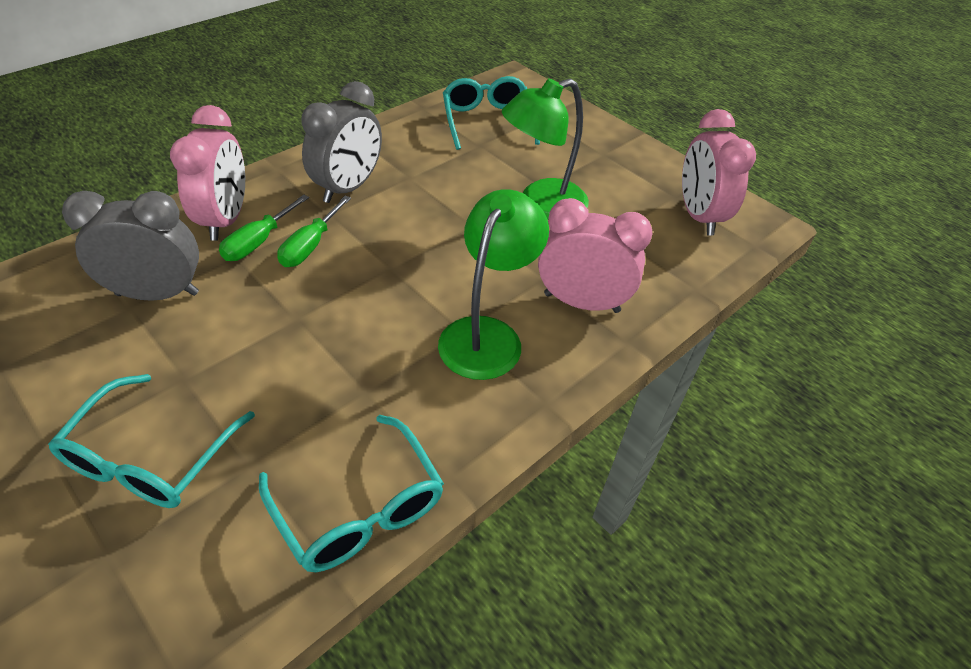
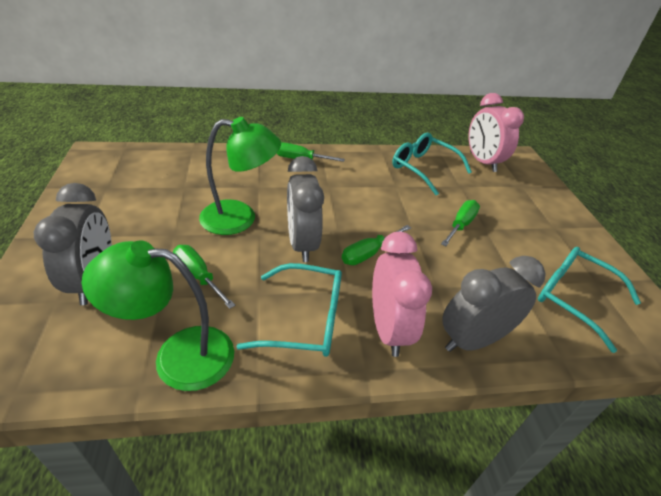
green screwdriver: 2 -> 4
grey clock: 2 -> 3
pink clock: 3 -> 2

